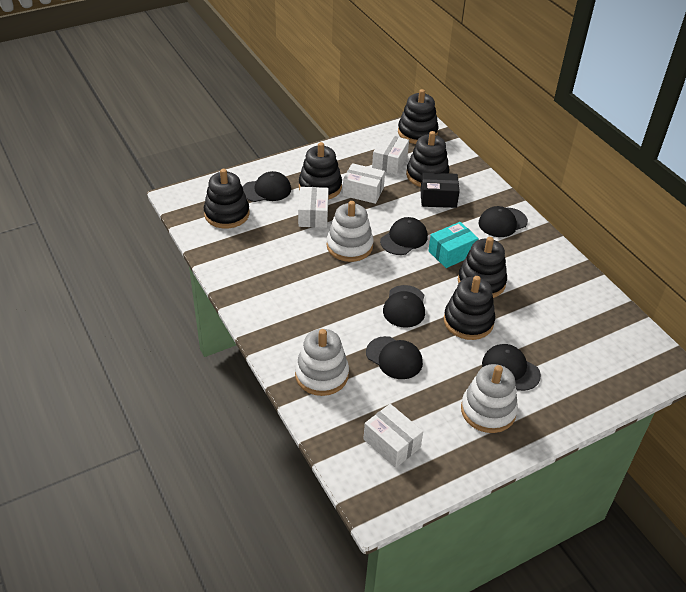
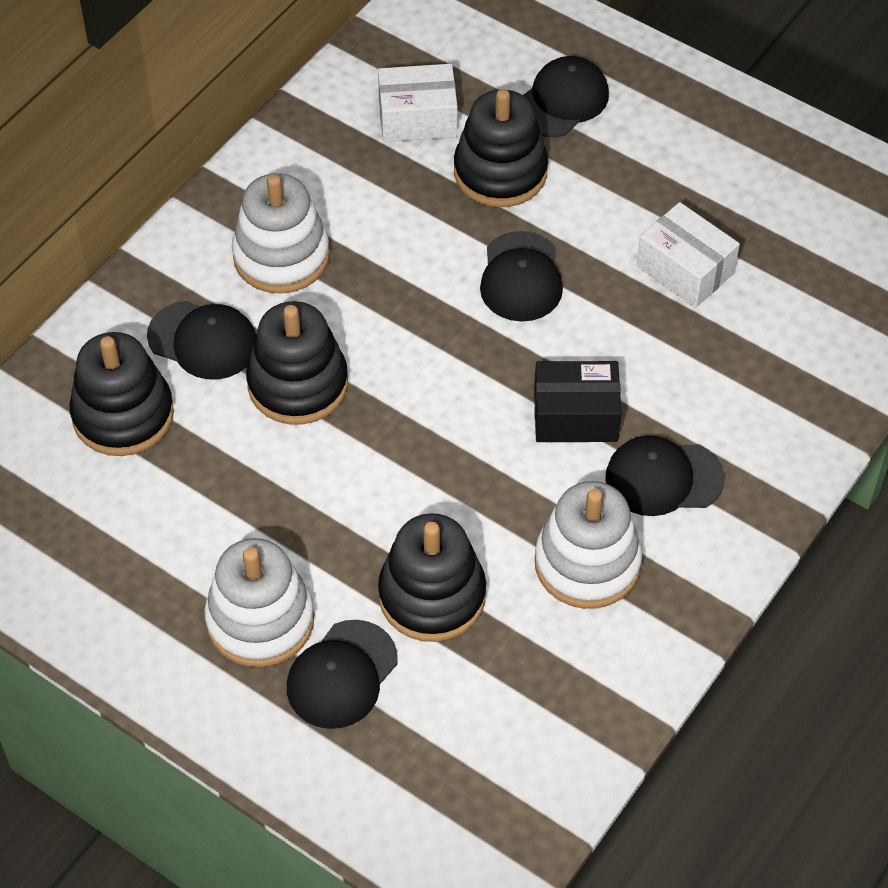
black cap: 6 -> 5
black stacking toy: 6 -> 4
turquoise box: 1 -> 0
white box: 4 -> 2

